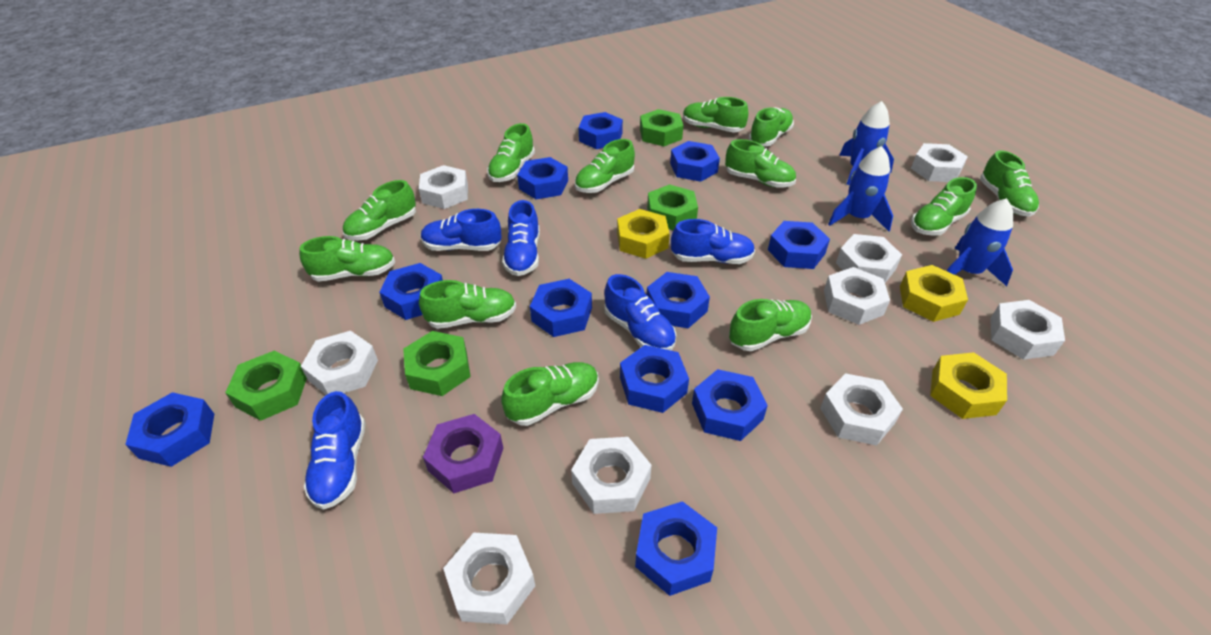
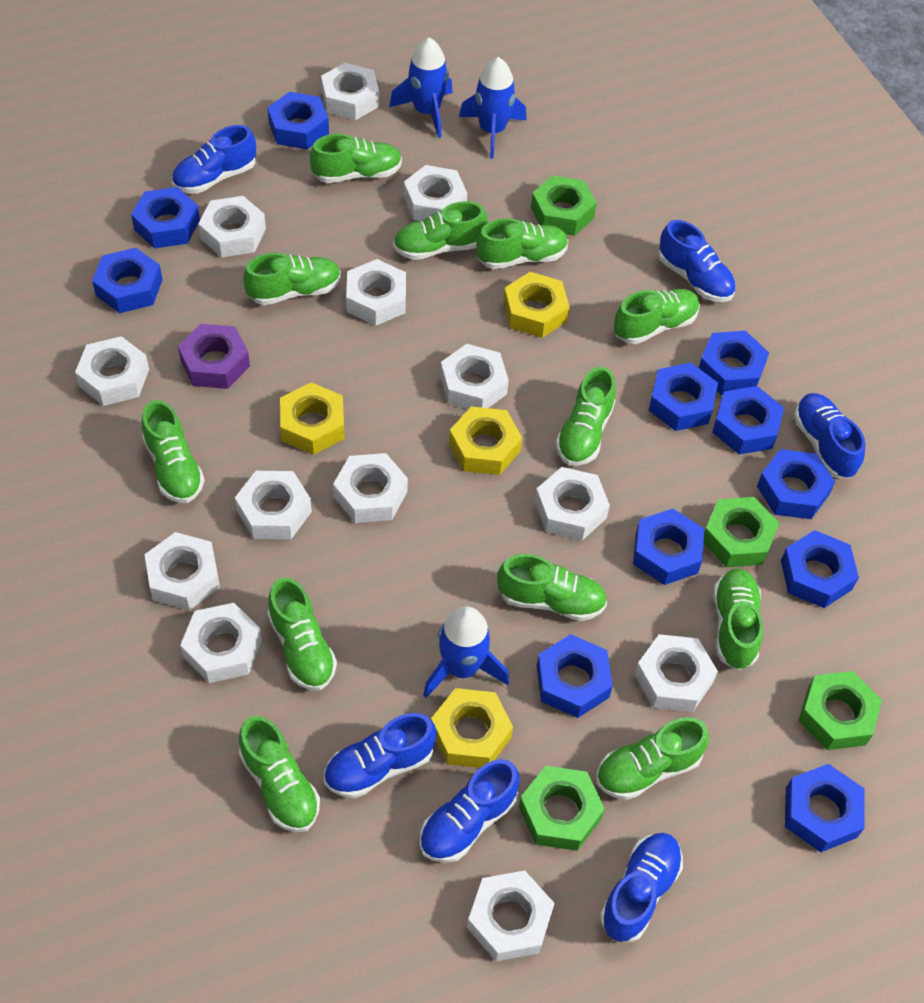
blue shoe: 5 -> 6
white nut: 9 -> 13
yellow nut: 3 -> 4

